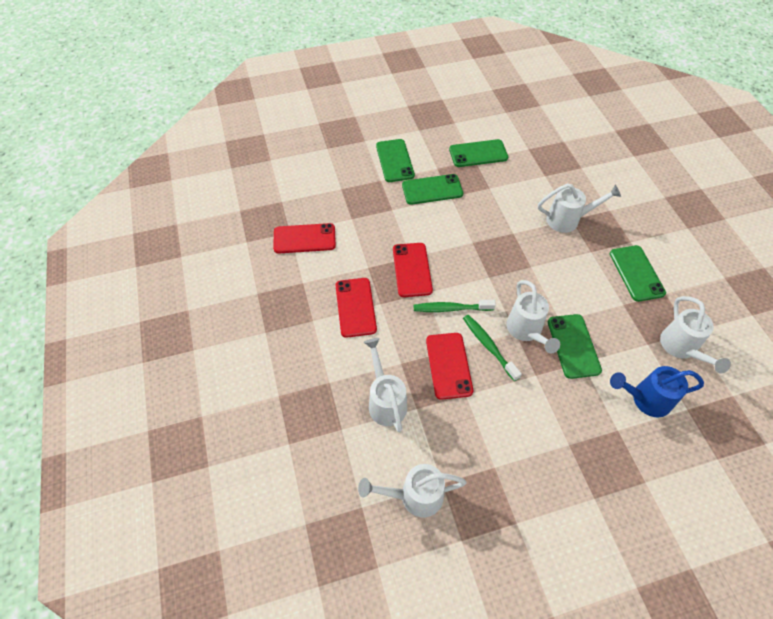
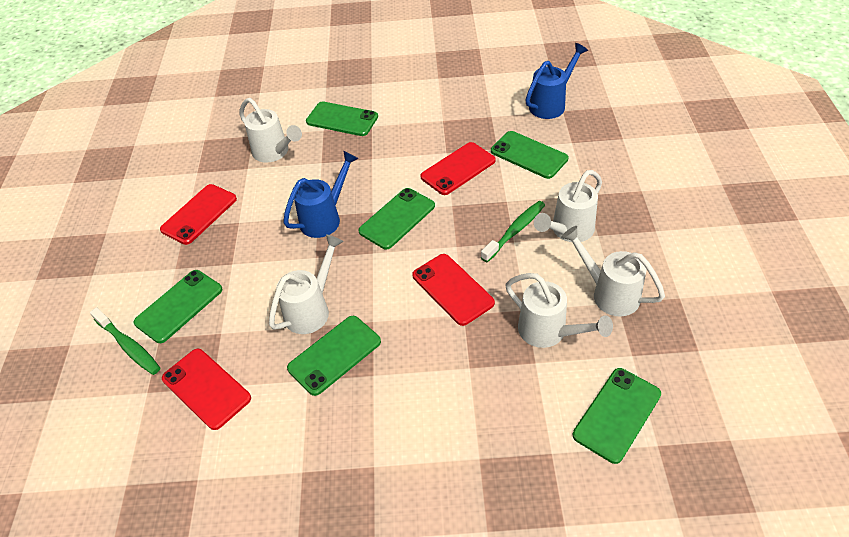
blue watering can: 1 -> 2
green phone: 5 -> 6

